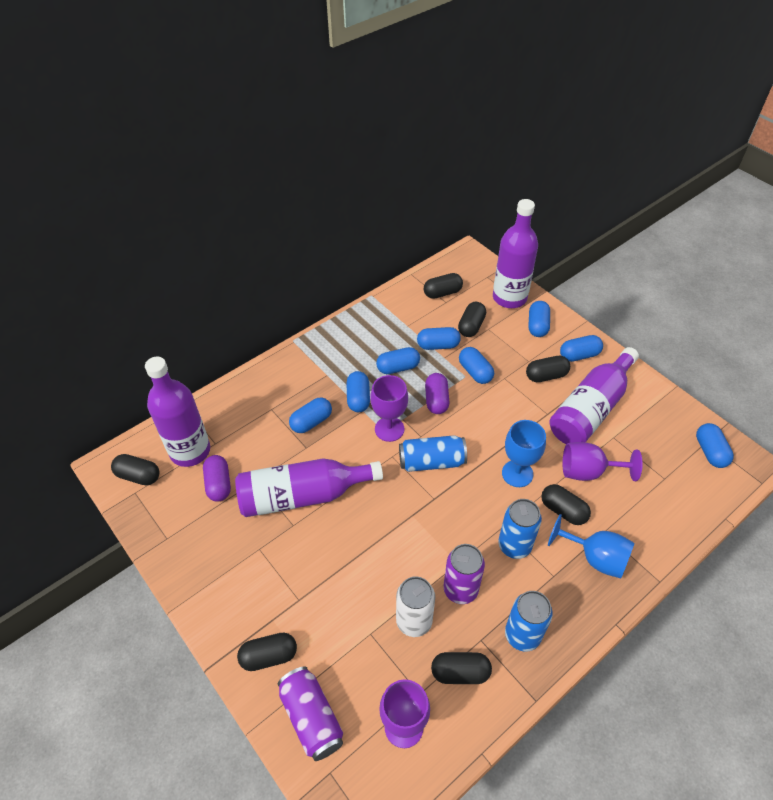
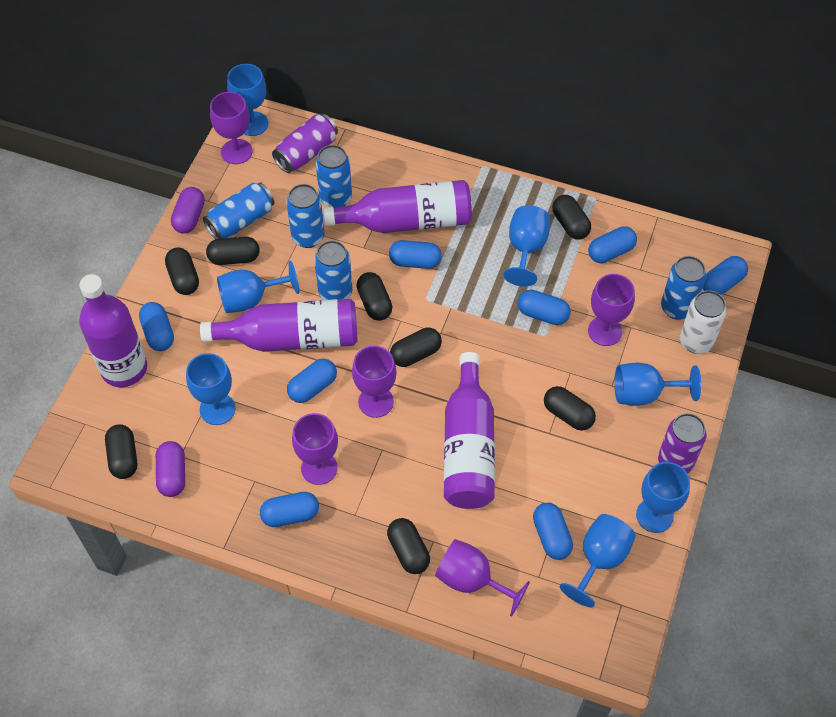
black capsule: 7 -> 8
blue can: 3 -> 5
blue goblet: 2 -> 7
purple goblet: 3 -> 5

